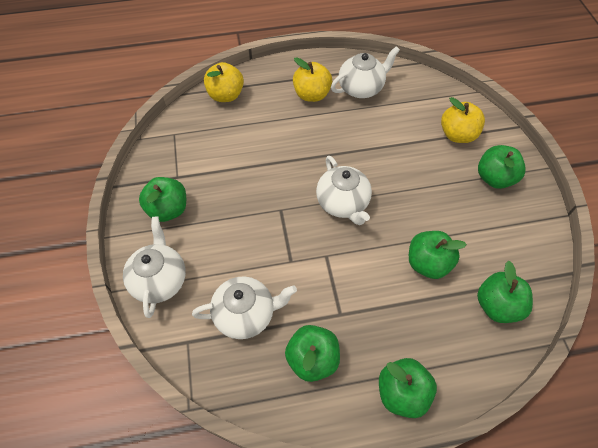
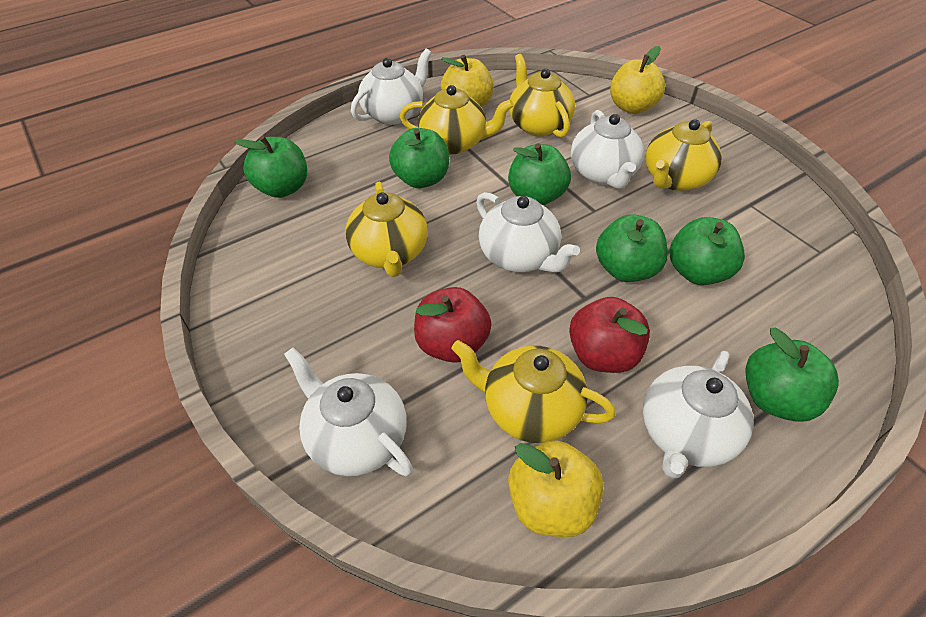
red apple: 0 -> 2
white teapot: 4 -> 5
yellow teapot: 0 -> 5

